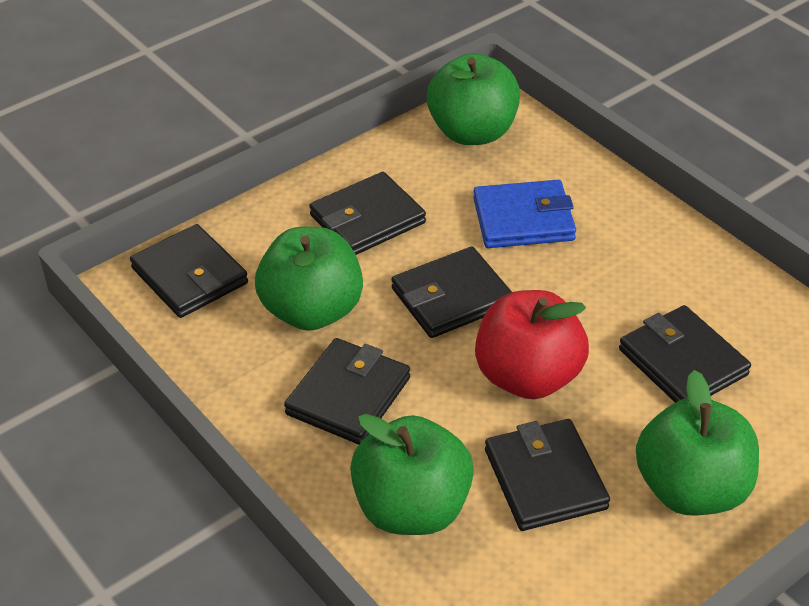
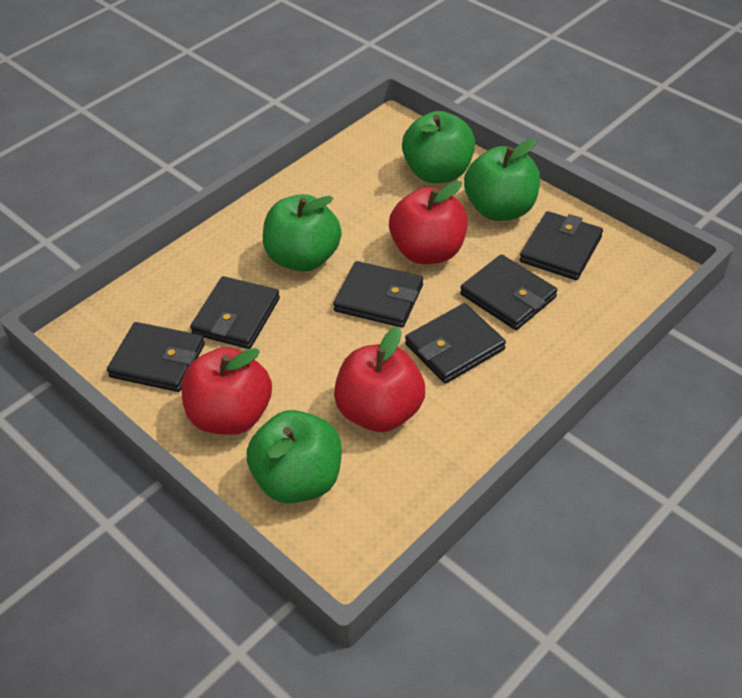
blue wallet: 1 -> 0
red apple: 1 -> 3

